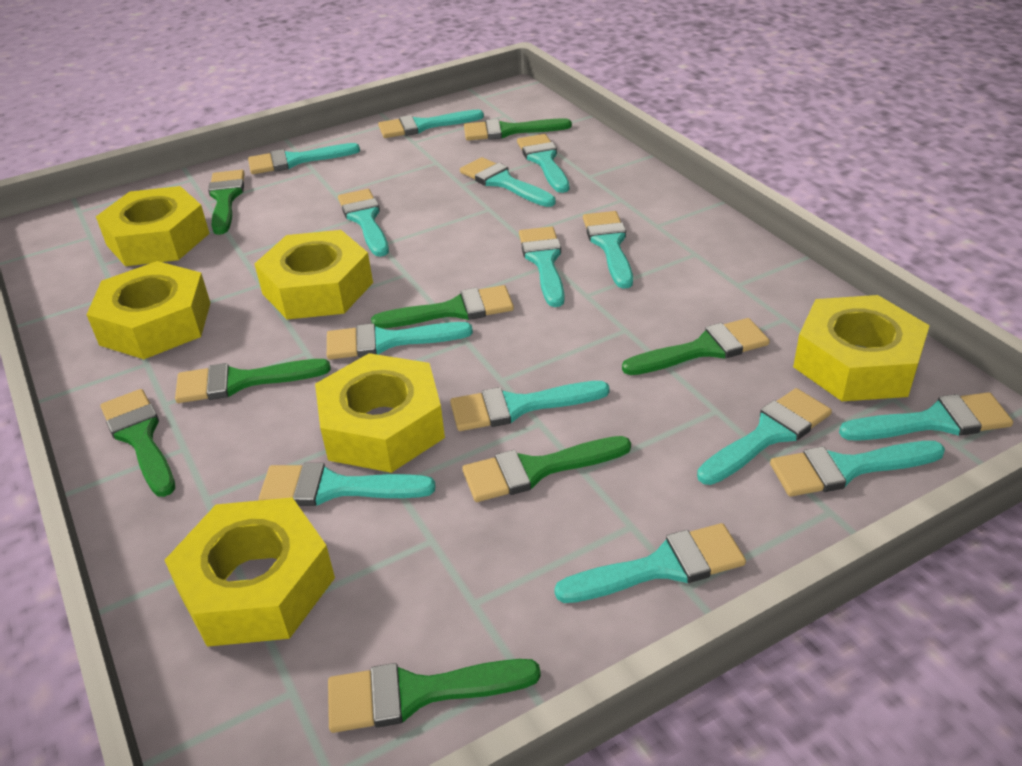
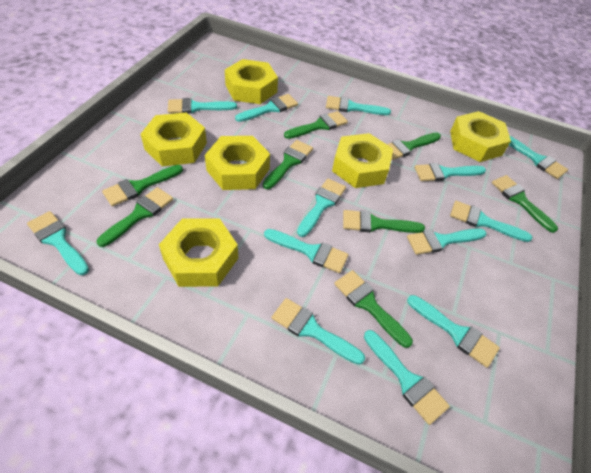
turquoise brush: 14 -> 13

